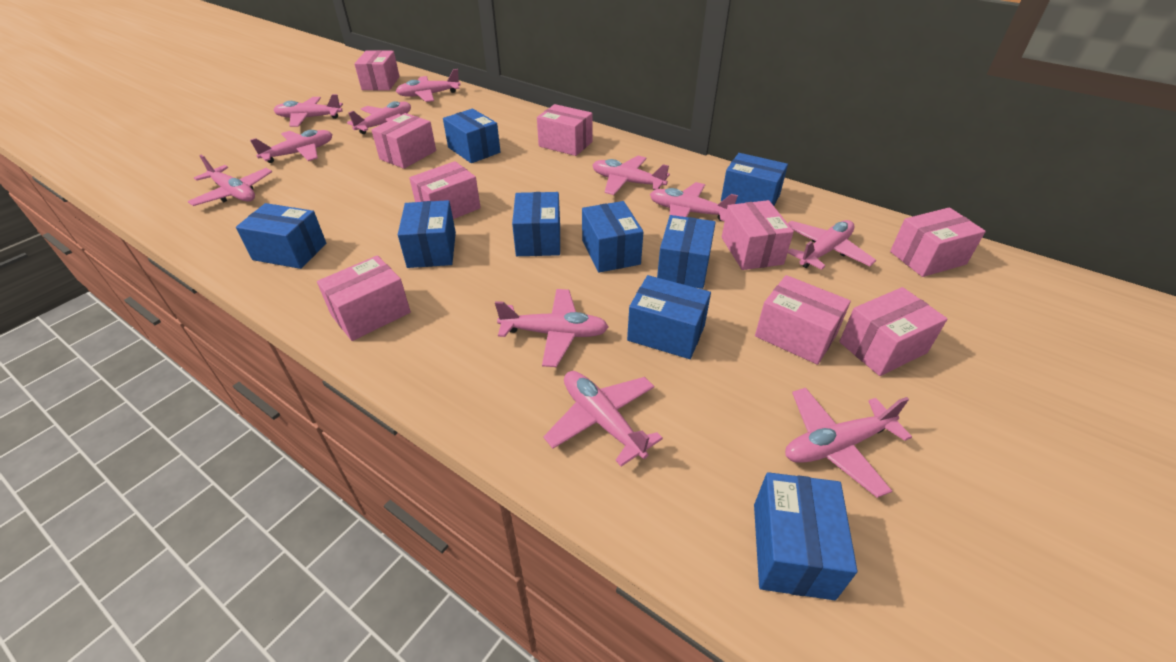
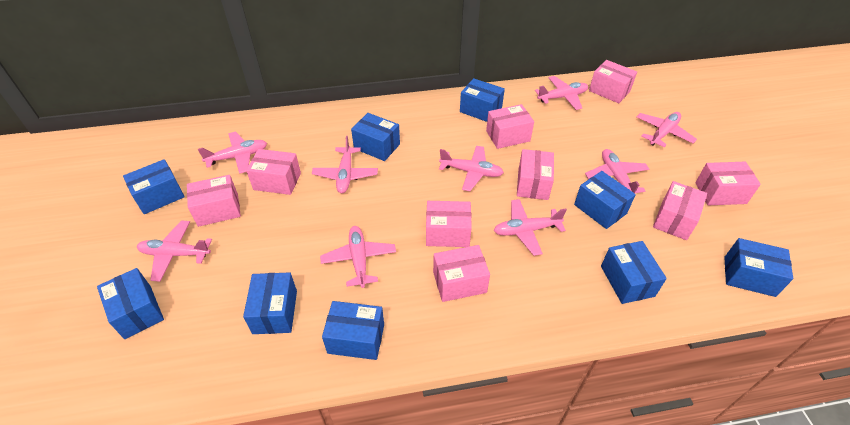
pink plane: 11 -> 9

